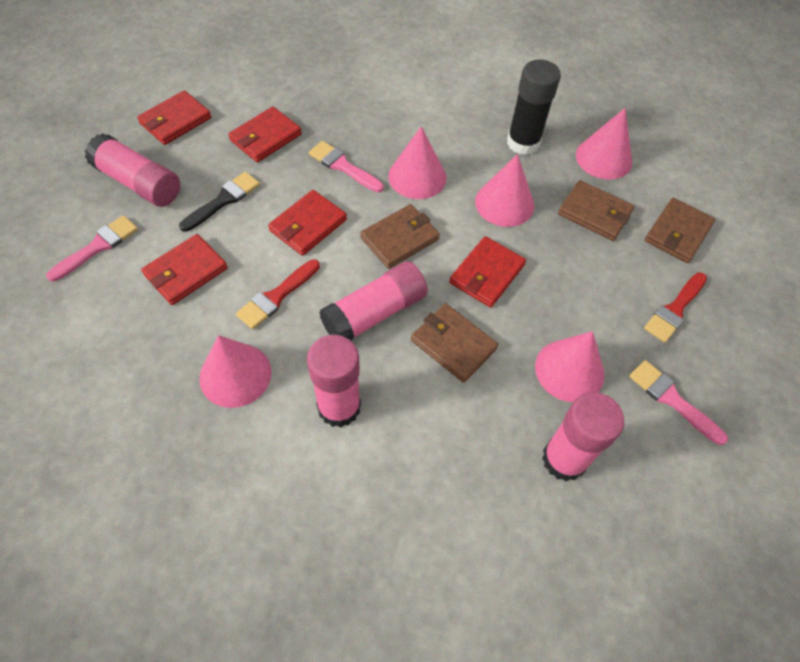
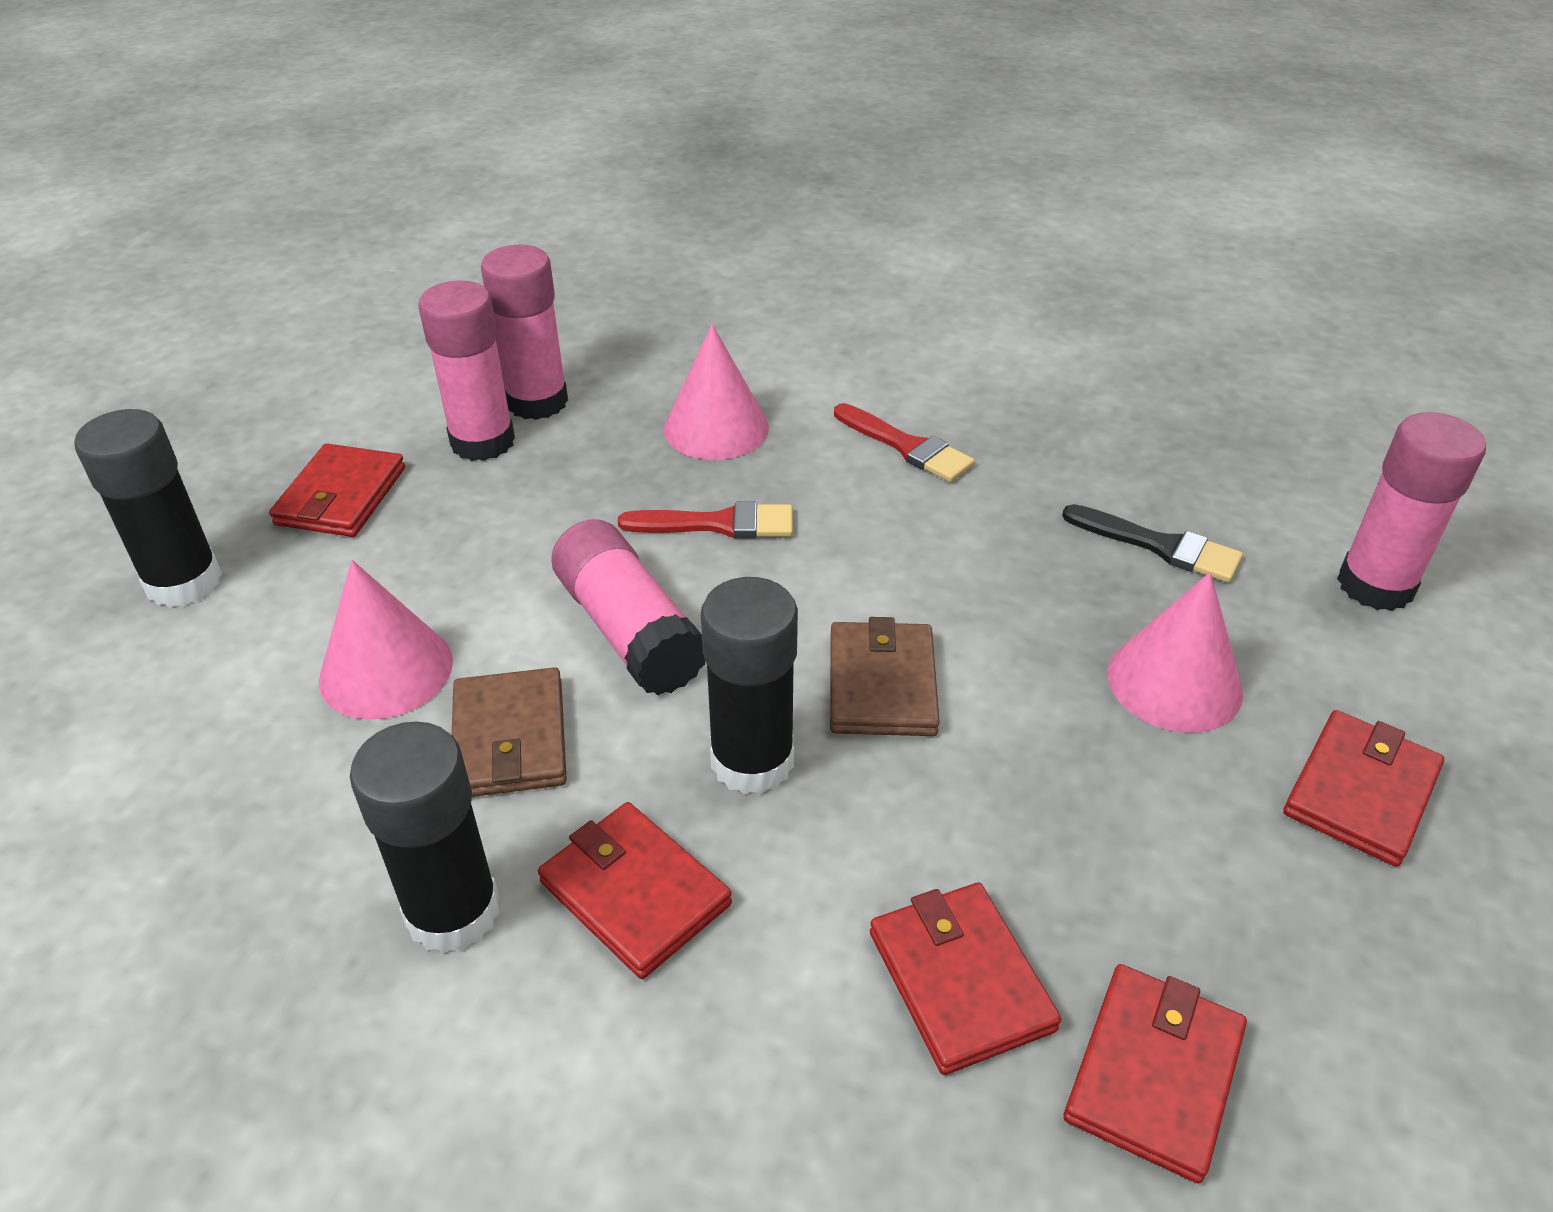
black glue stick: 1 -> 3
brown wallet: 4 -> 2
pink brush: 3 -> 0
pink cone: 5 -> 3

